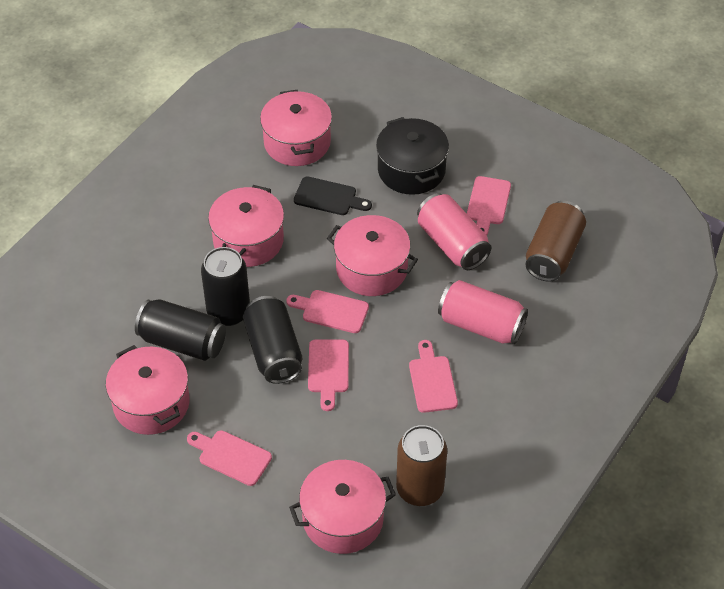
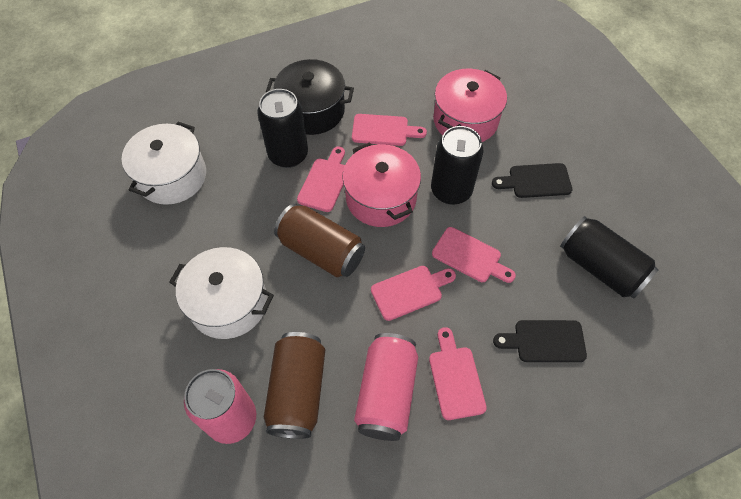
black cutting board: 1 -> 2
pink pot: 5 -> 2
white pot: 0 -> 2

